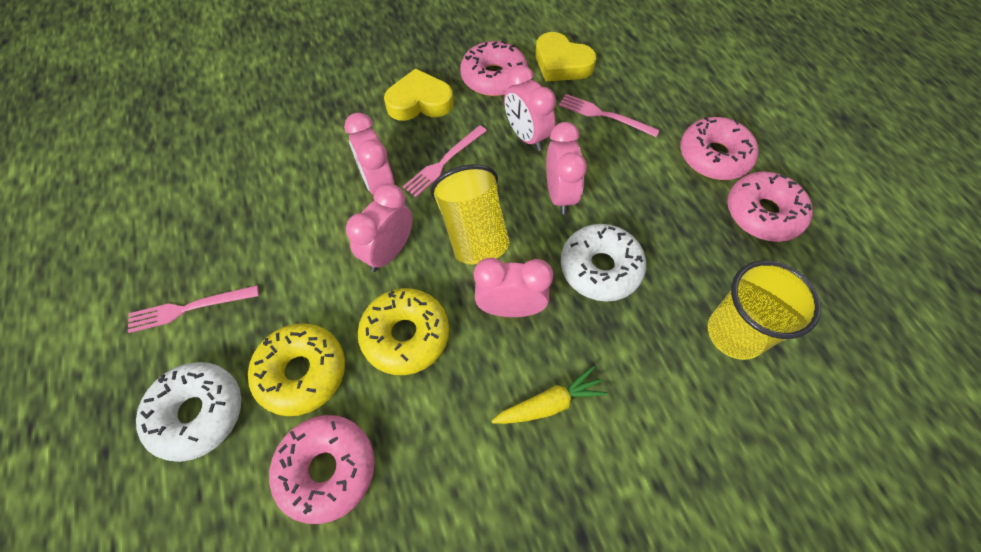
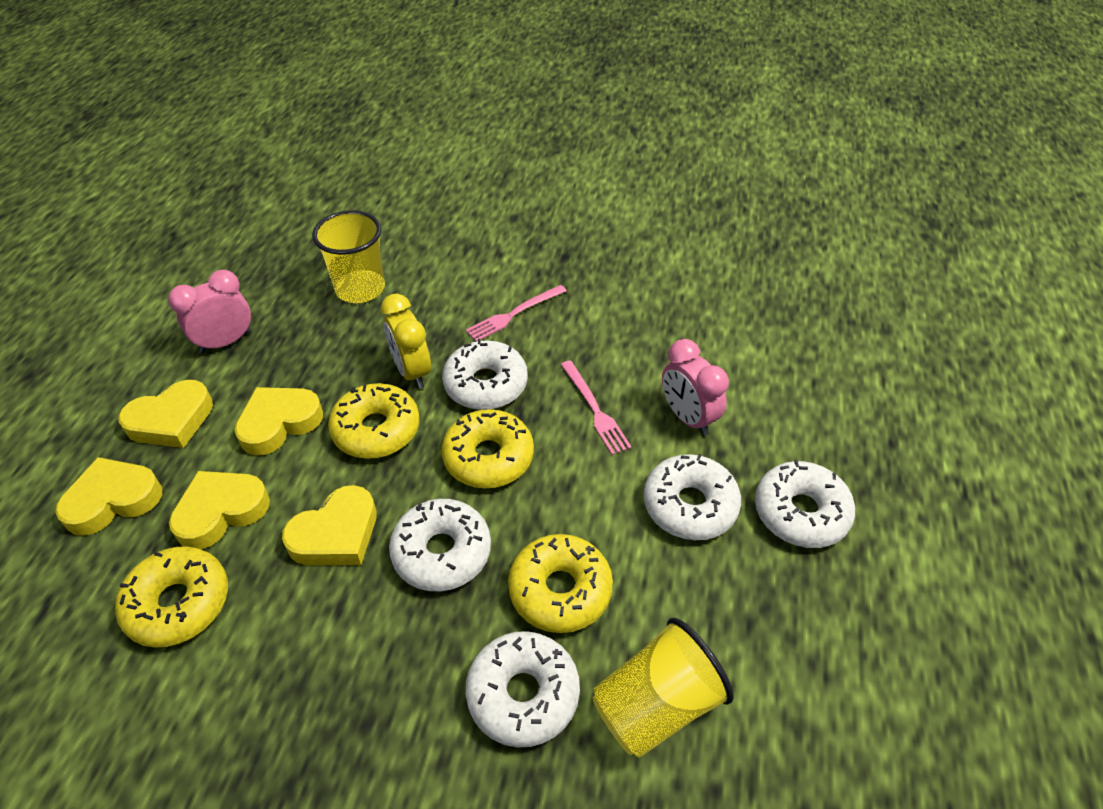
pink clock: 5 -> 2
pink donut: 4 -> 0
pink fork: 3 -> 2
white donut: 2 -> 5
yellow carrot: 1 -> 0
yellow clock: 0 -> 1
yellow donut: 2 -> 4
yellow heart: 2 -> 5

